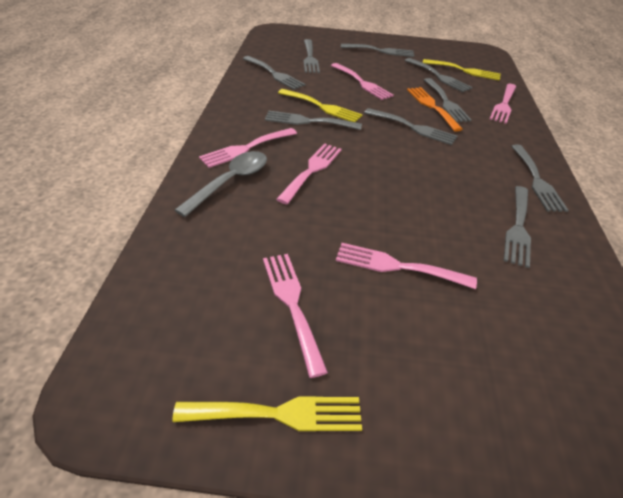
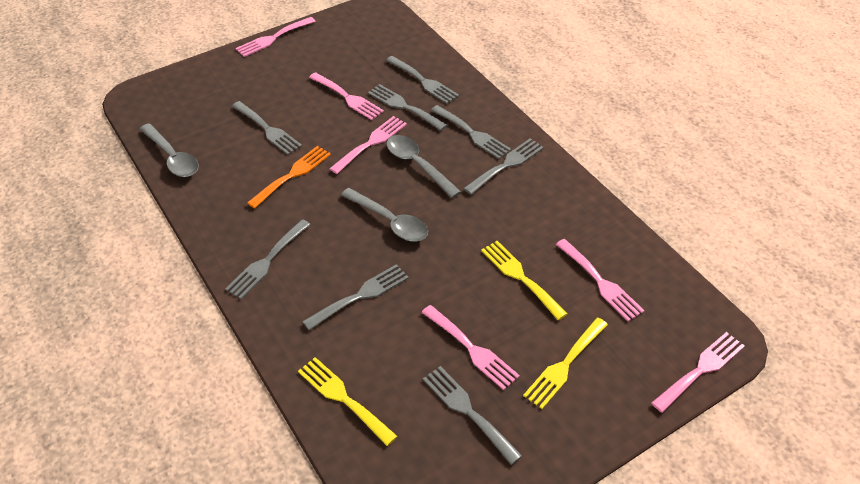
grey fork: 9 -> 8
grey spoon: 1 -> 3

